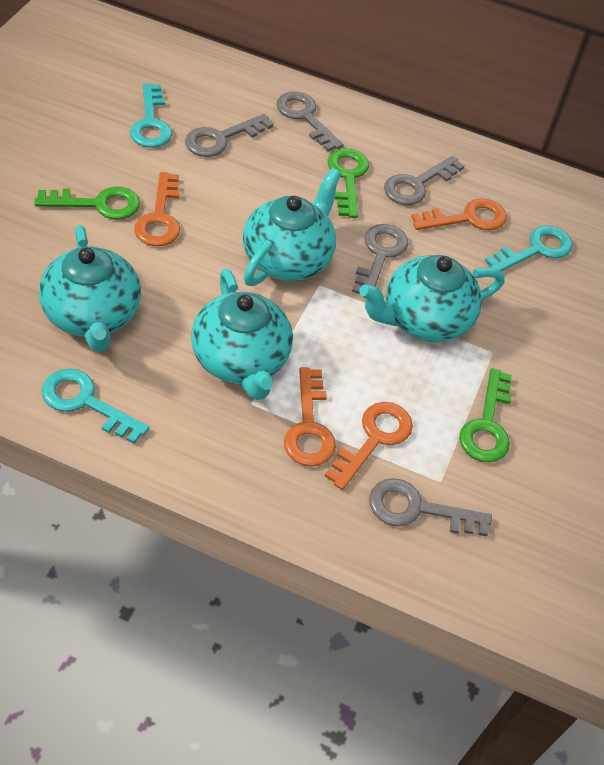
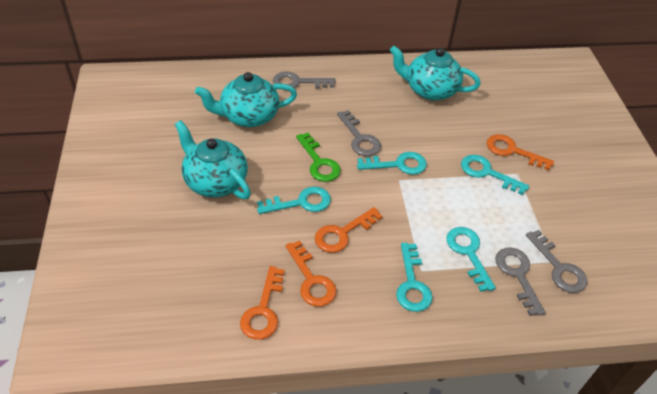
green key: 3 -> 1
grey key: 5 -> 4
turquoise key: 3 -> 5
turquoise teapot: 4 -> 3

